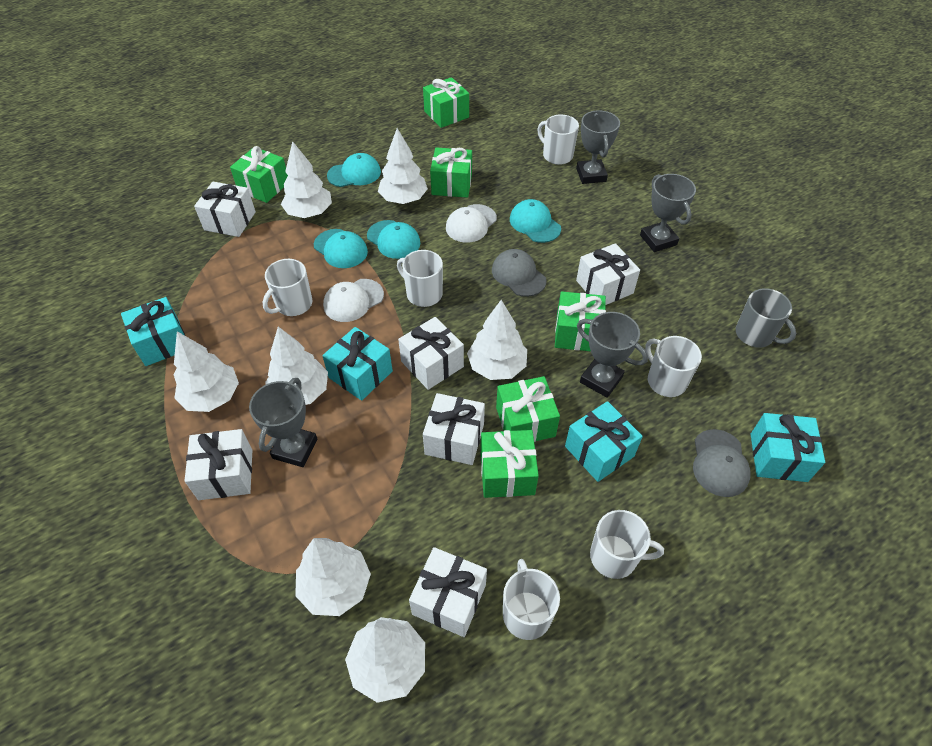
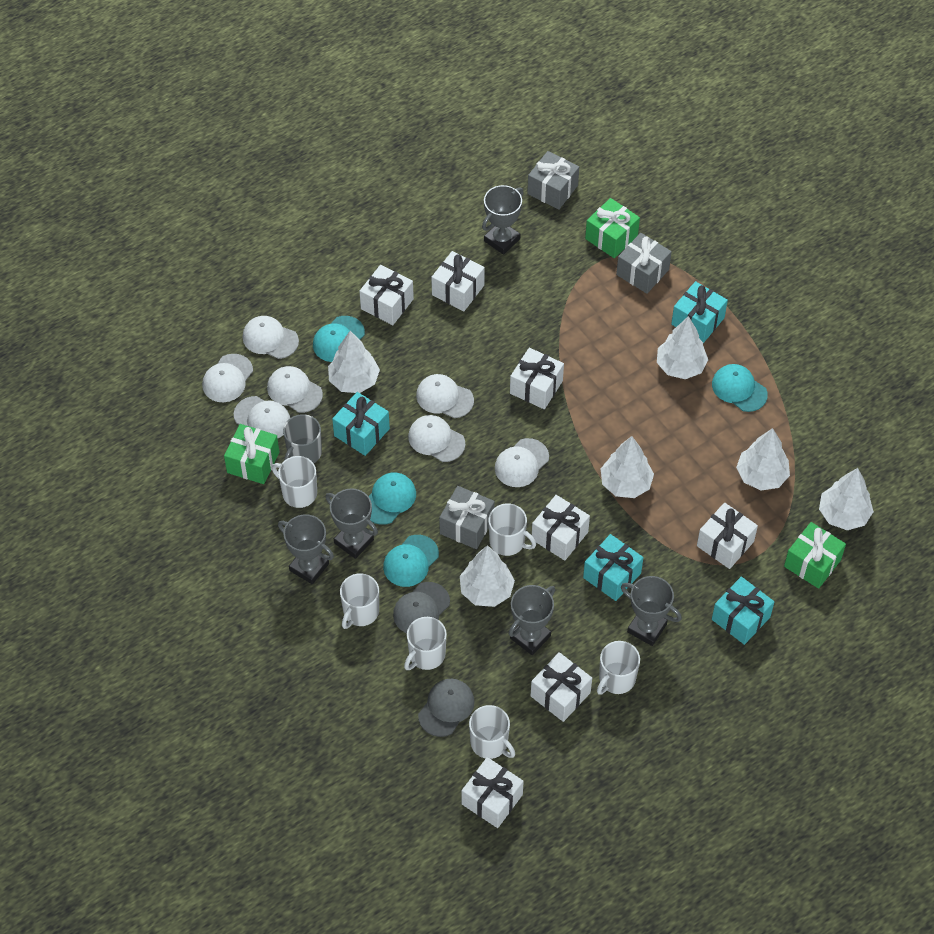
green gift: 6 -> 3
grey gift: 0 -> 3
grey trophy: 4 -> 5
white cap: 2 -> 7
white gift: 6 -> 7
white tree: 7 -> 6

